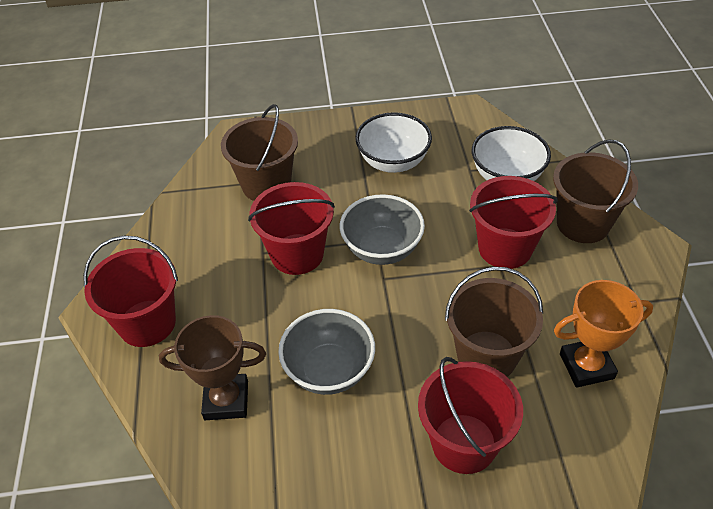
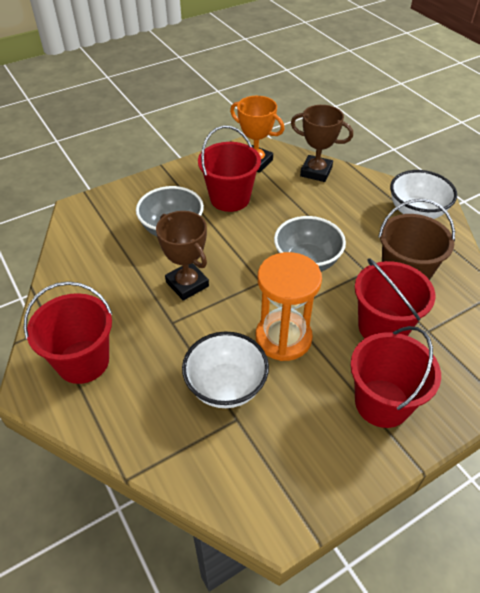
brown bucket: 3 -> 1
brown trophy: 1 -> 2
orange hourglass: 0 -> 1

